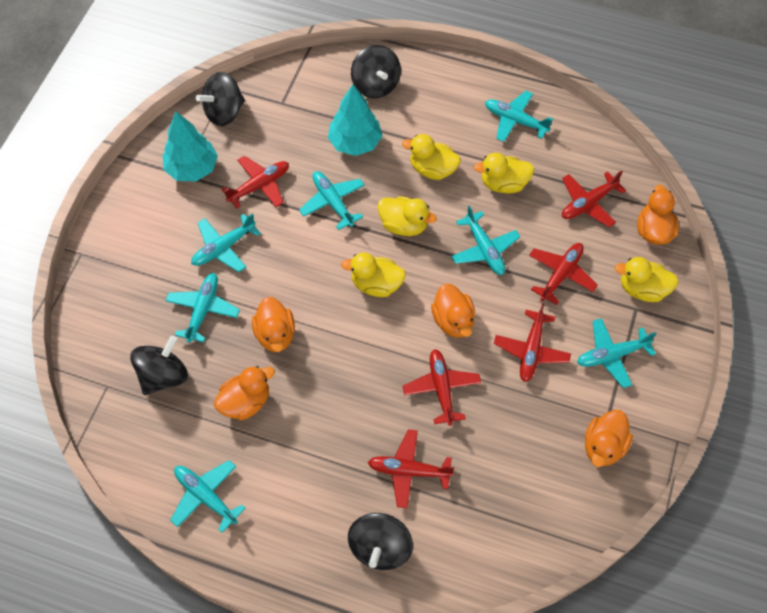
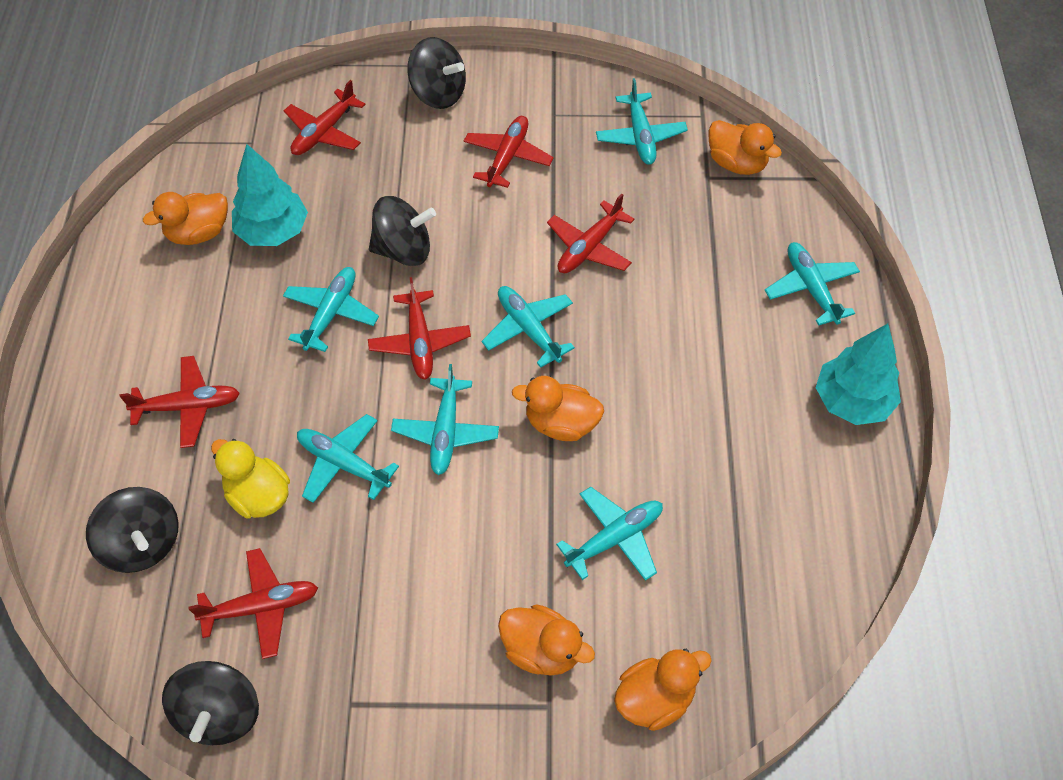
yellow duck: 5 -> 1

